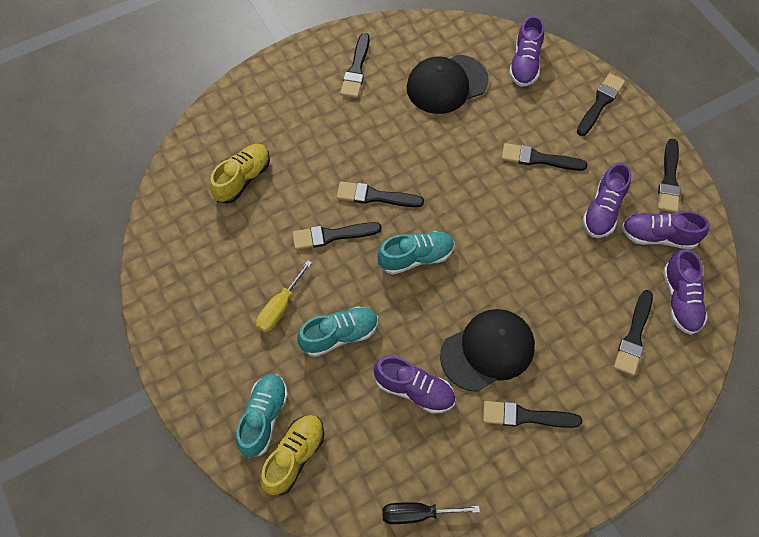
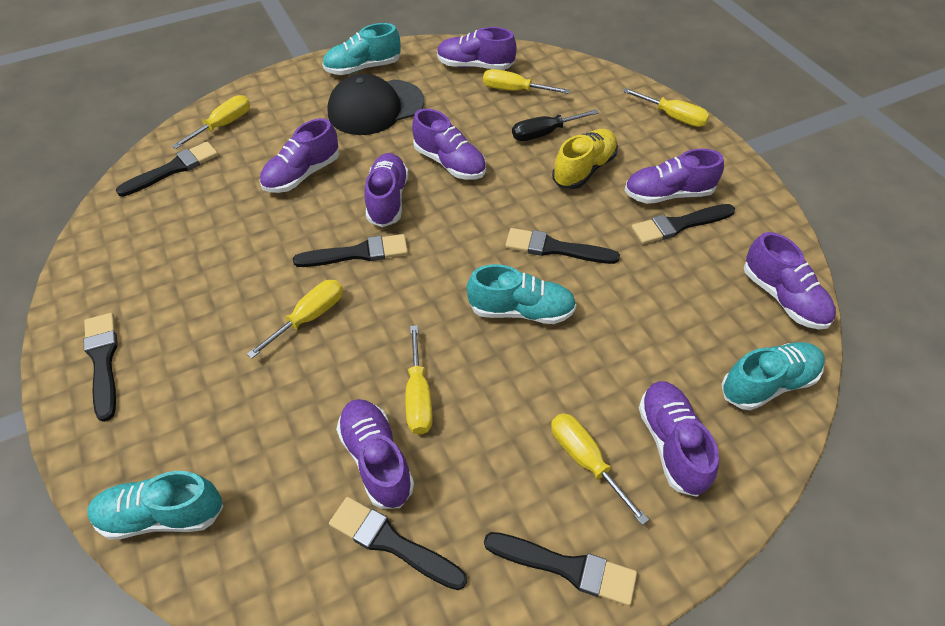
black brush: 8 -> 7
black cap: 2 -> 1
purple shoe: 5 -> 8
turquoise shoe: 3 -> 4
yellow screwdriver: 1 -> 6
yellow shoe: 2 -> 1

